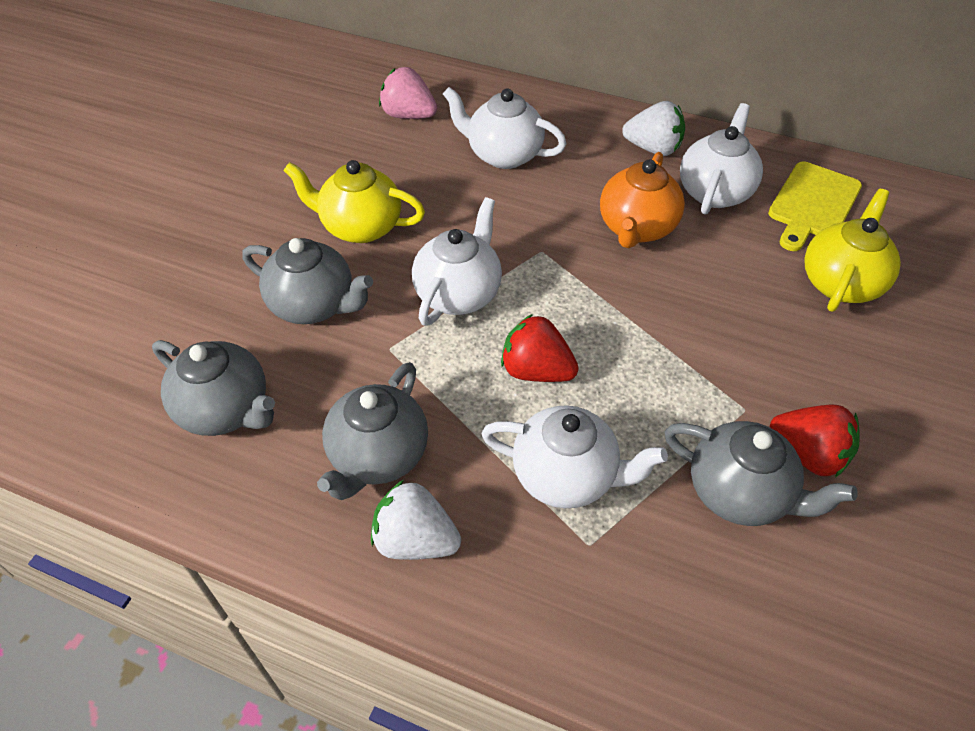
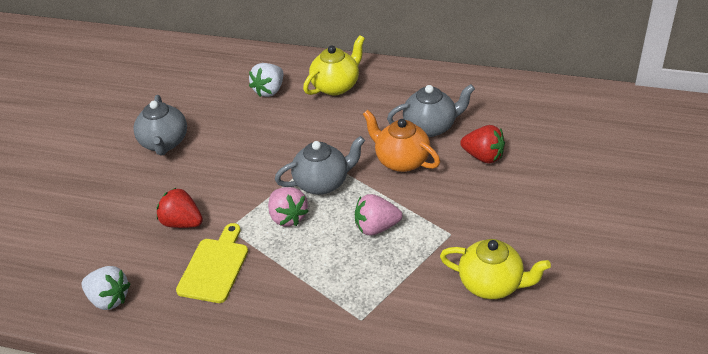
grey teapot: 4 -> 3
pink strawberry: 1 -> 2
white teapot: 4 -> 0

